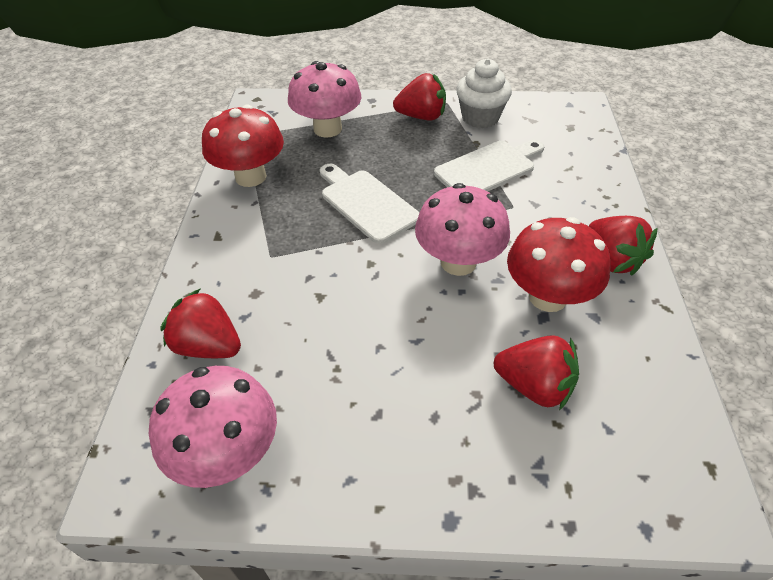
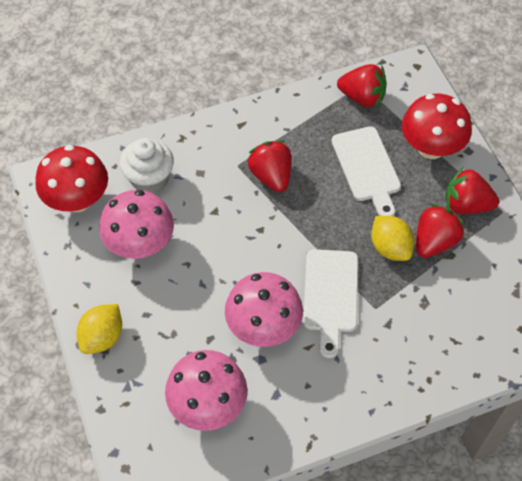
yellow lemon: 0 -> 2

